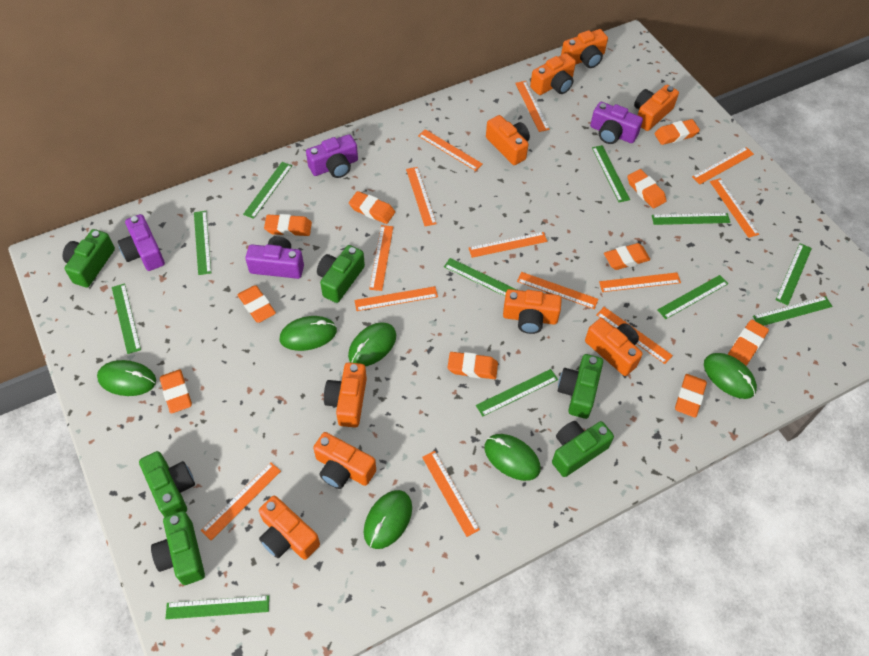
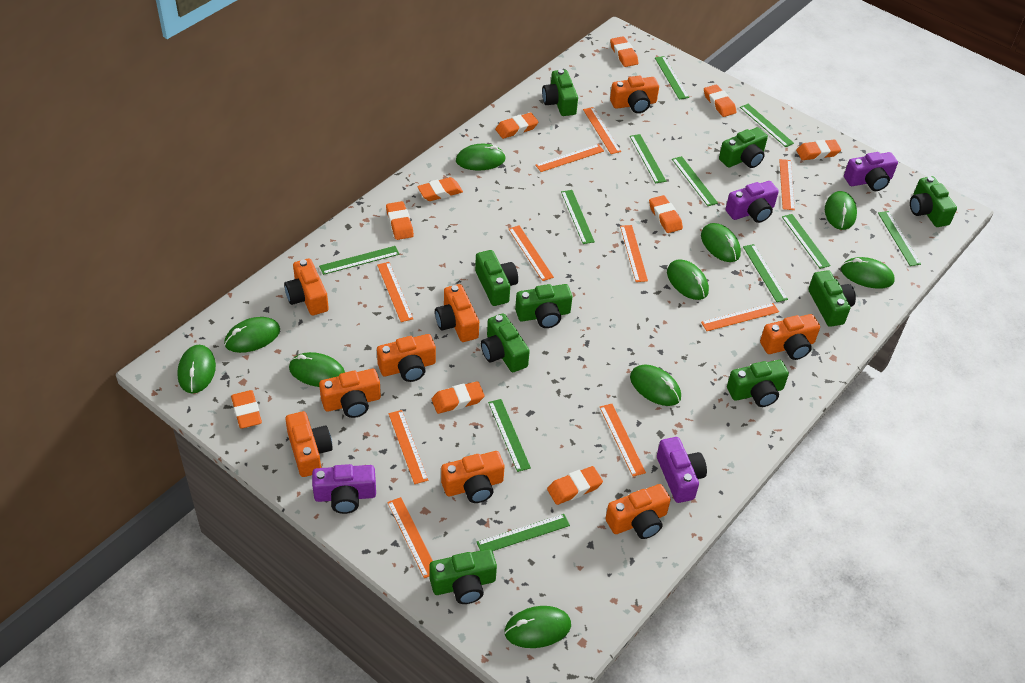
green camera: 6 -> 9
green mouse: 6 -> 10
orange ruler: 13 -> 10

